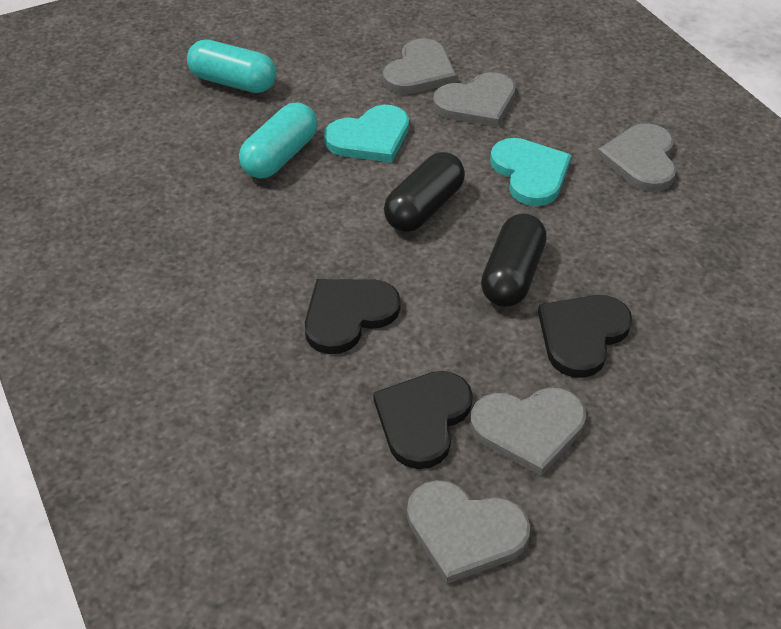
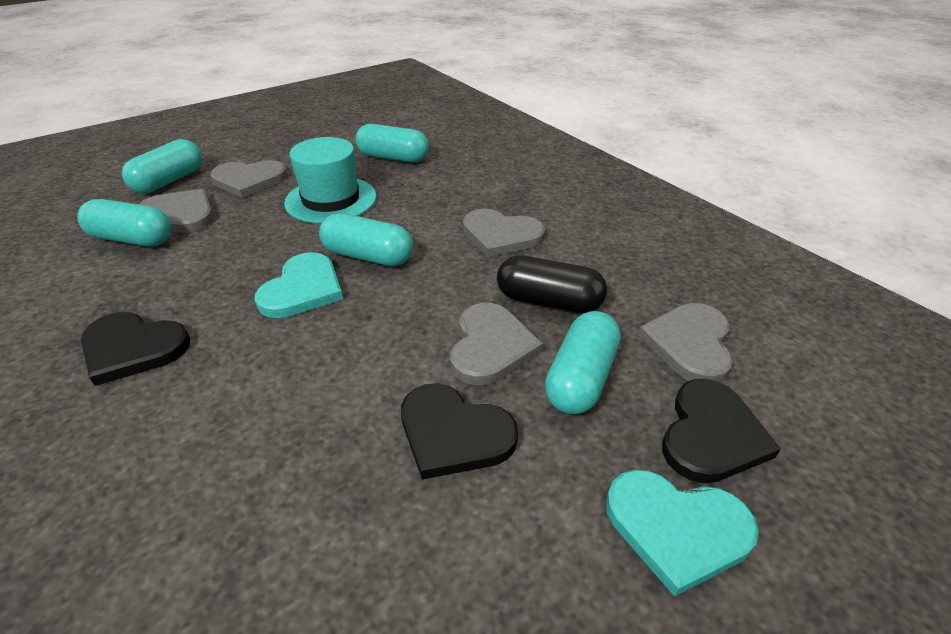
black capsule: 2 -> 1
turquoise capsule: 2 -> 5
turquoise hat: 0 -> 1

